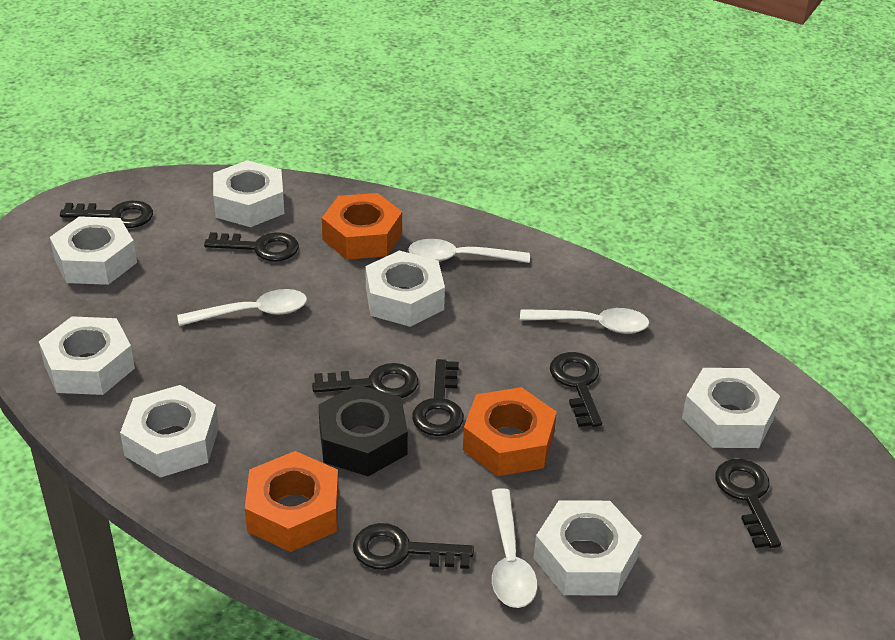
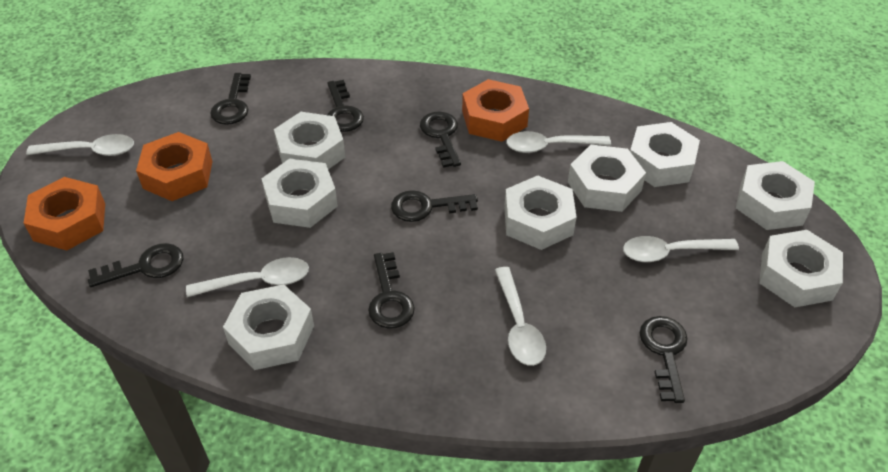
black nut: 1 -> 0
white nut: 7 -> 8
white spoon: 4 -> 5

